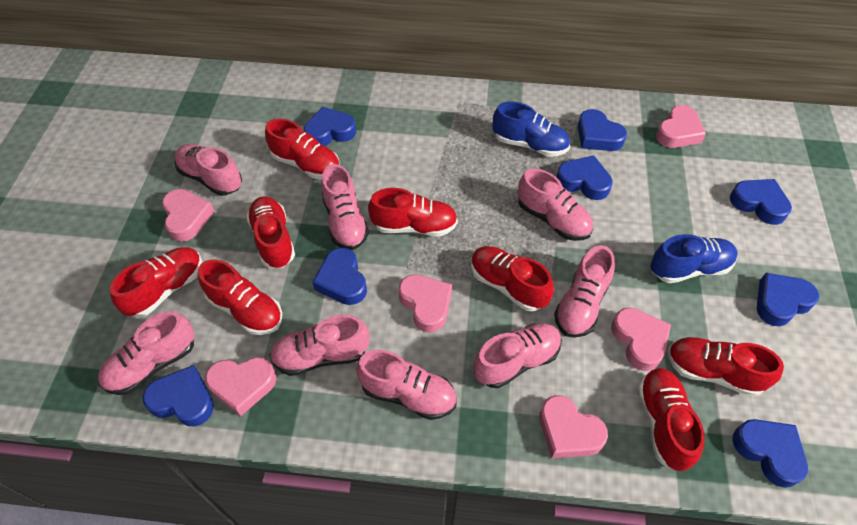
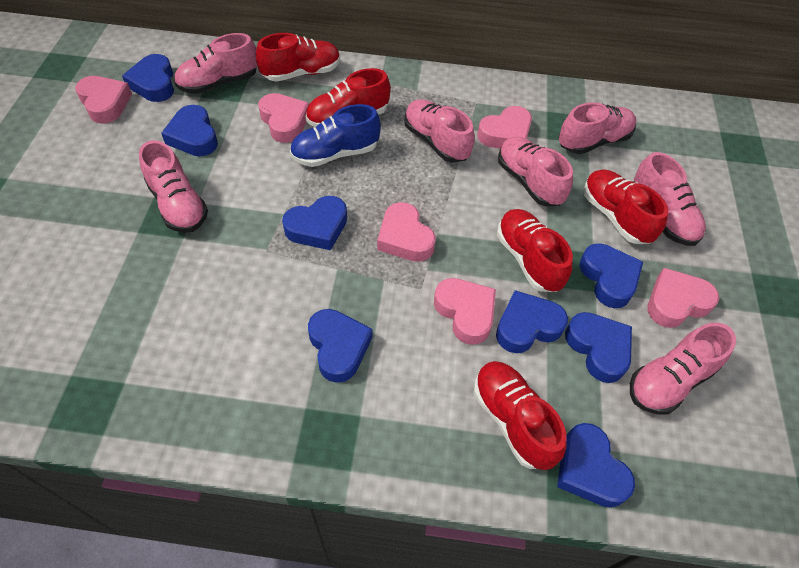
blue shoe: 2 -> 1
pink shoe: 8 -> 7
red shoe: 8 -> 5

